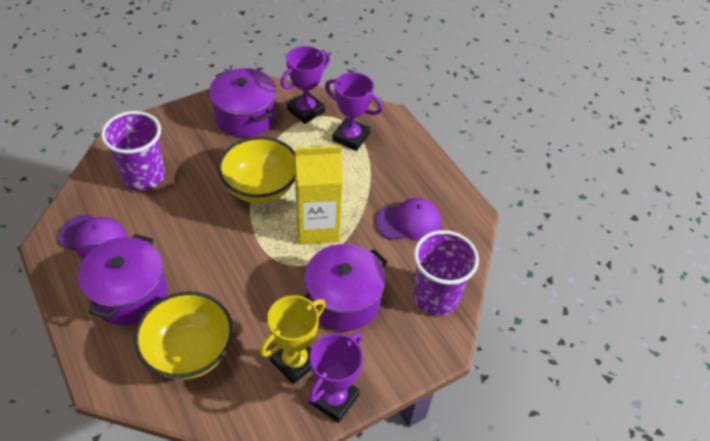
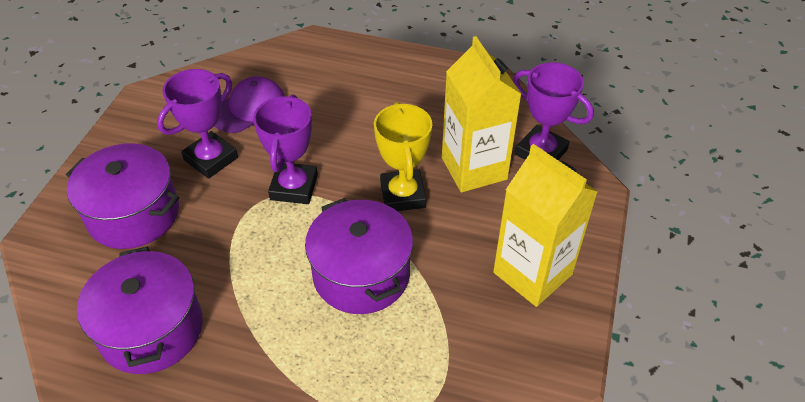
purple cap: 2 -> 1
purple cup: 2 -> 0
yellow bowl: 2 -> 0
yellow carton: 1 -> 2

